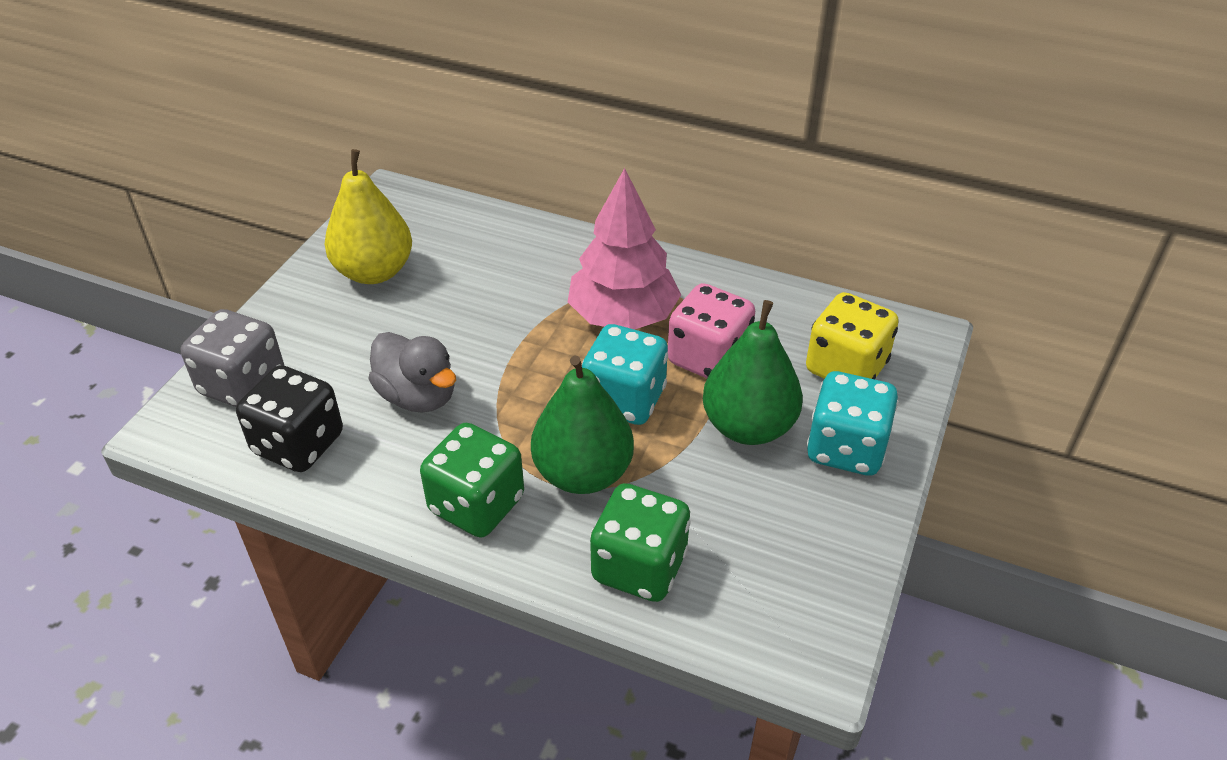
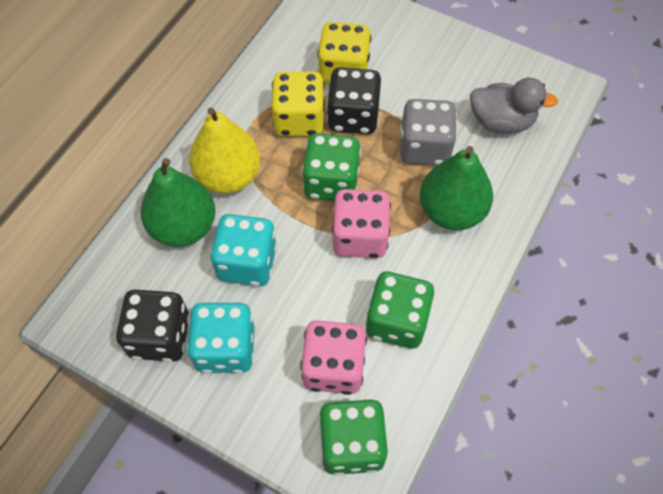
black dice: 1 -> 2
green dice: 2 -> 3
pink dice: 1 -> 2
pink tree: 1 -> 0
yellow dice: 1 -> 2

